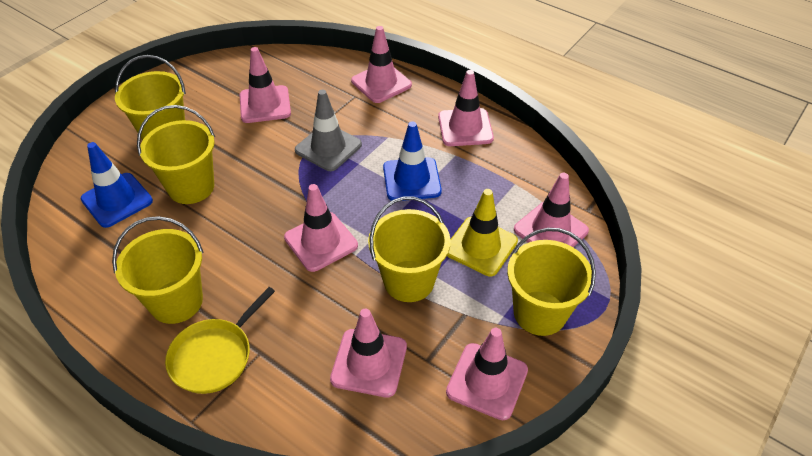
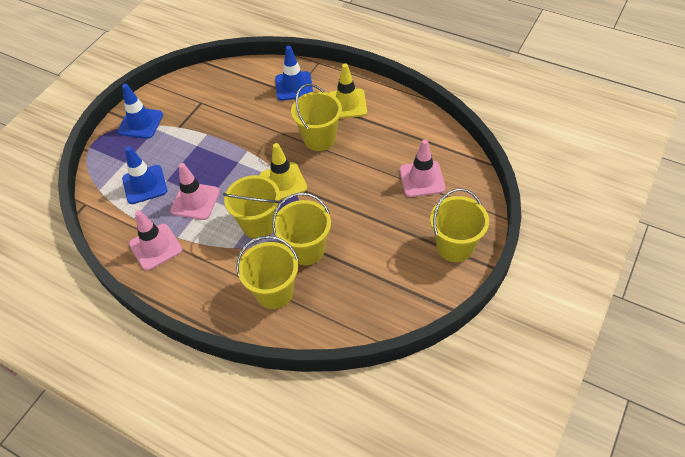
blue traffic cone: 2 -> 3
grey traffic cone: 1 -> 0
pink traffic cone: 7 -> 3
yellow pan: 1 -> 0
yellow traffic cone: 1 -> 2

